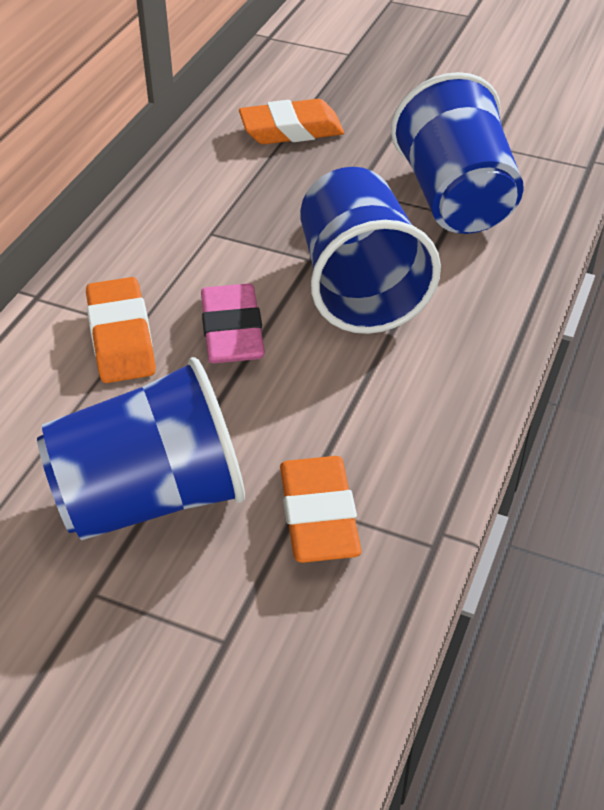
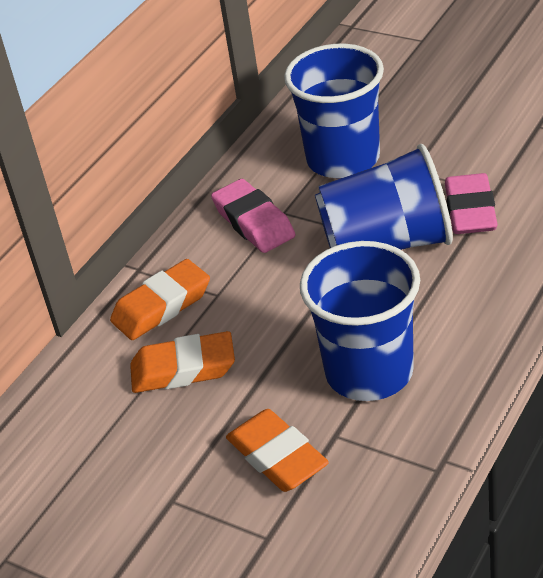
pink eraser: 1 -> 2

